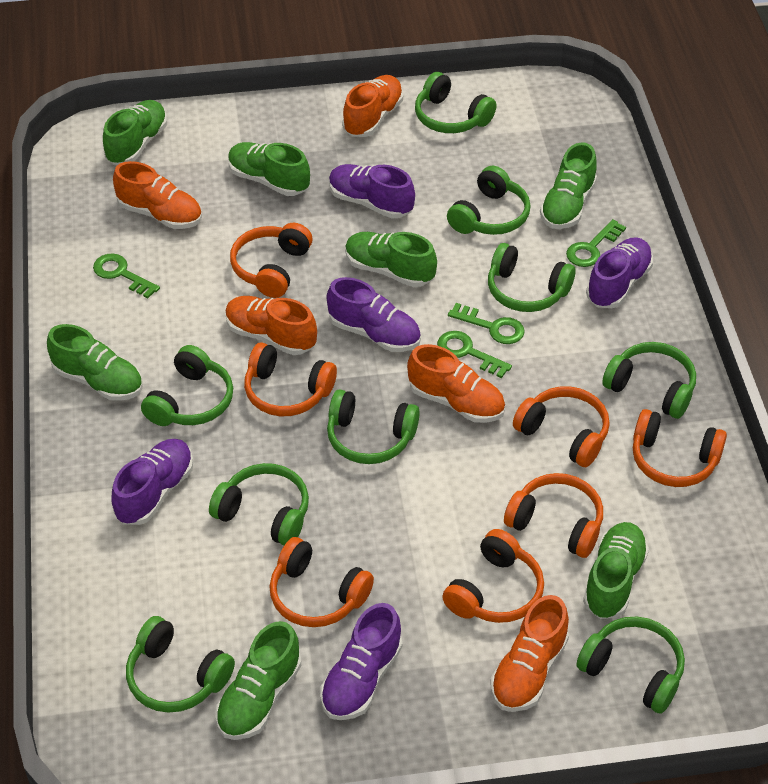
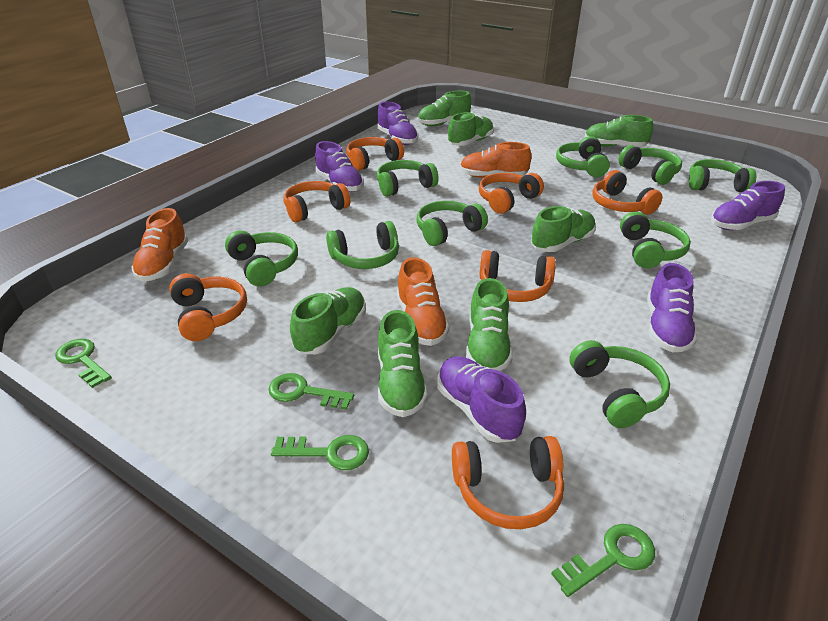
orange shoe: 5 -> 3

